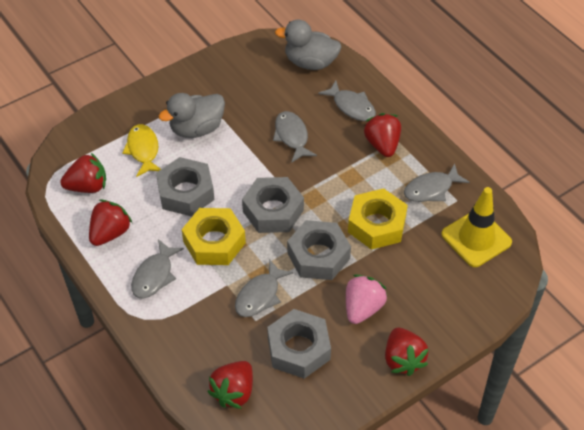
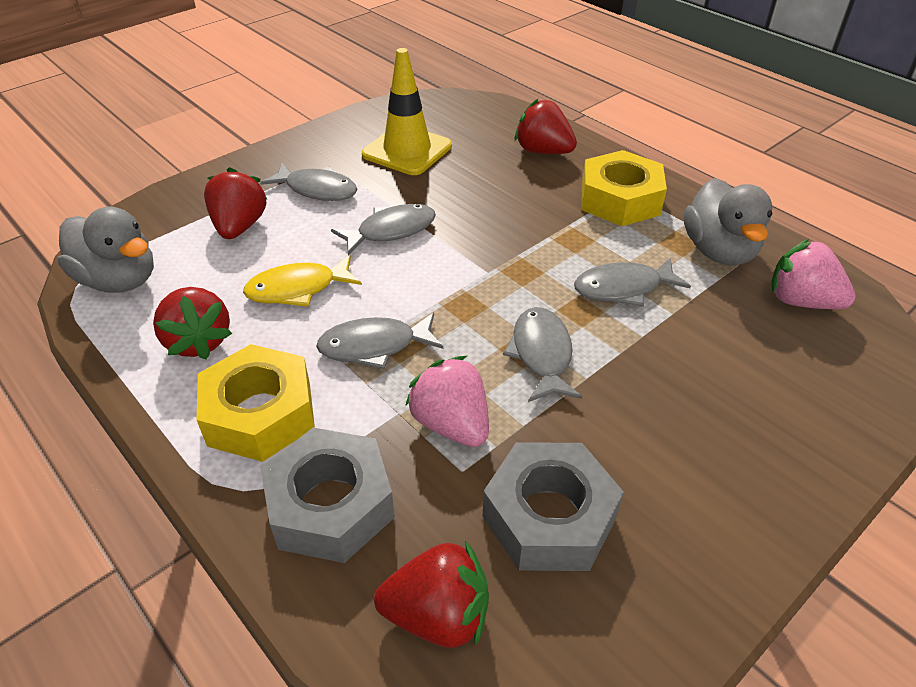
grey nut: 4 -> 2
pink strawberry: 1 -> 2
red strawberry: 5 -> 4

